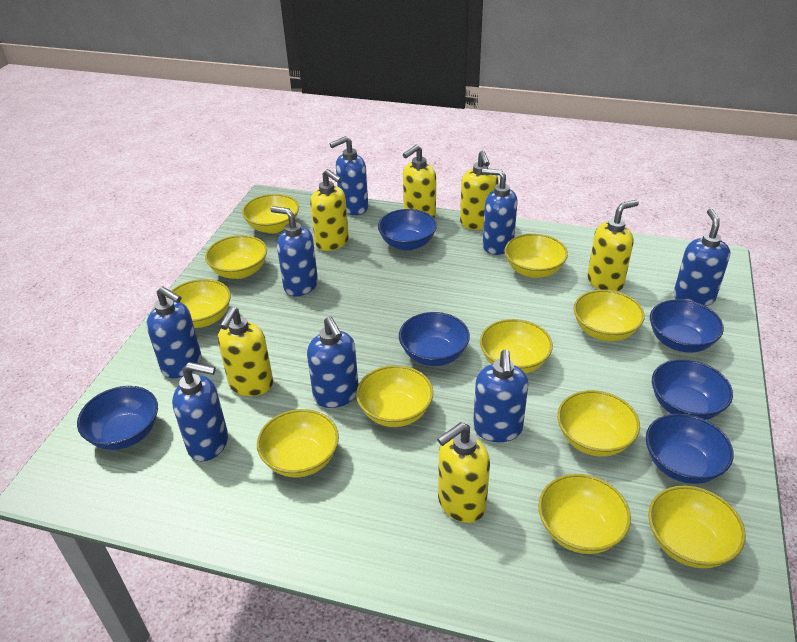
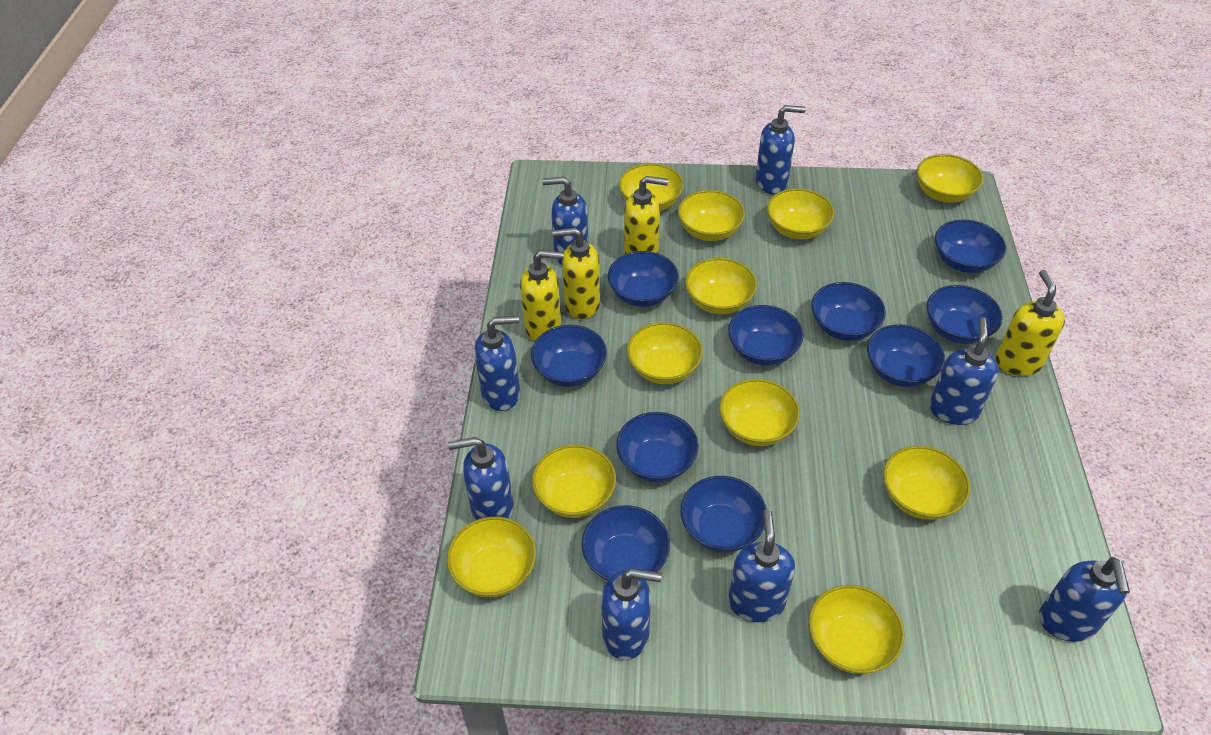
blue bowl: 6 -> 10
yellow soap dispenser: 6 -> 4

